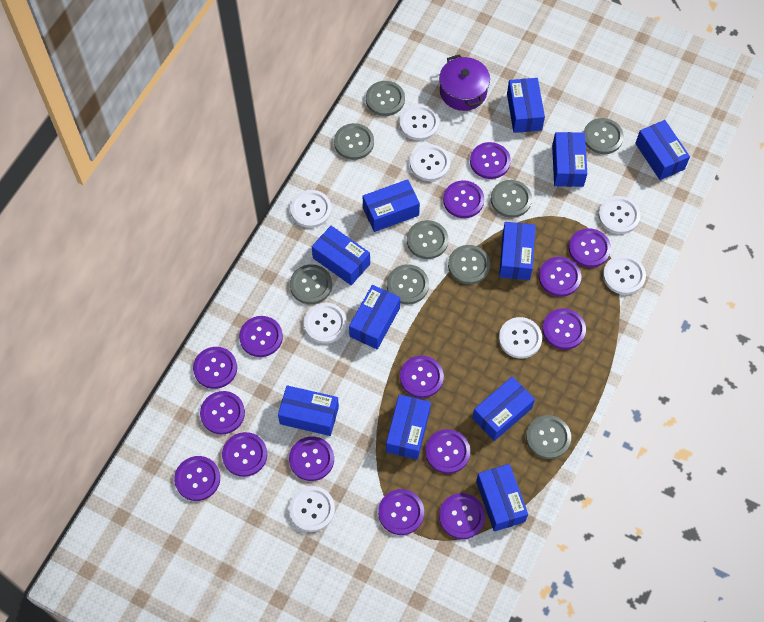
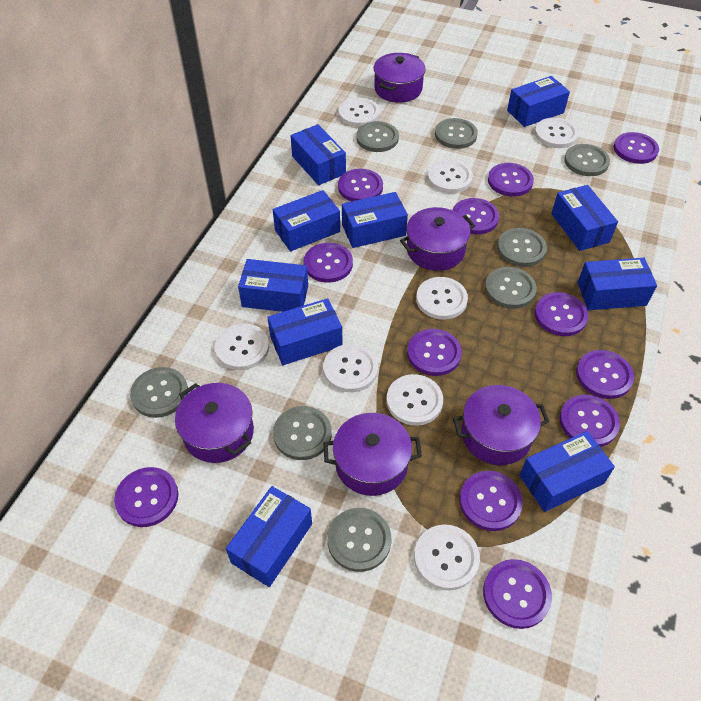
blue box: 11 -> 10
grey button: 9 -> 8
purple button: 15 -> 12
purple pot: 1 -> 5

